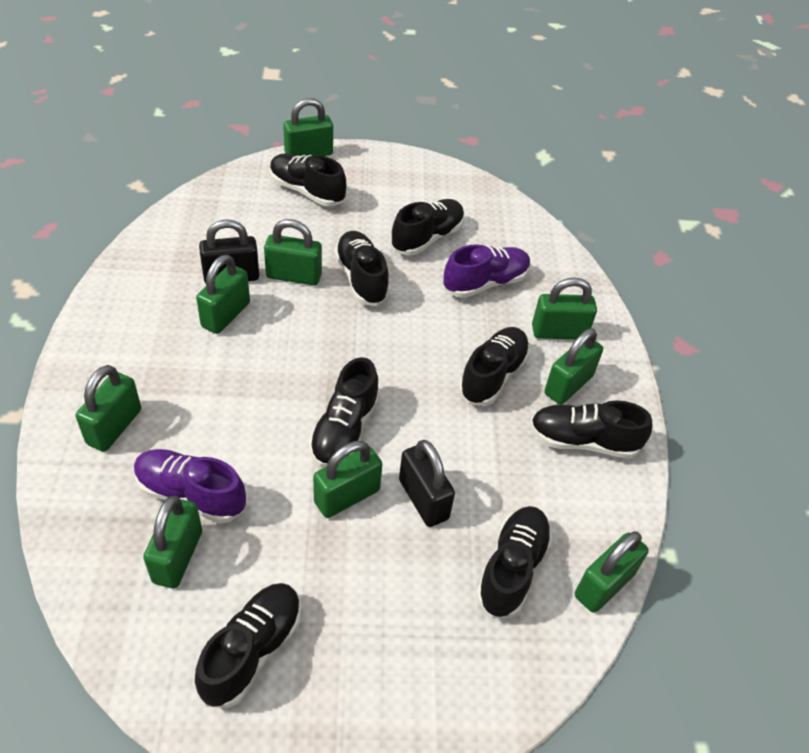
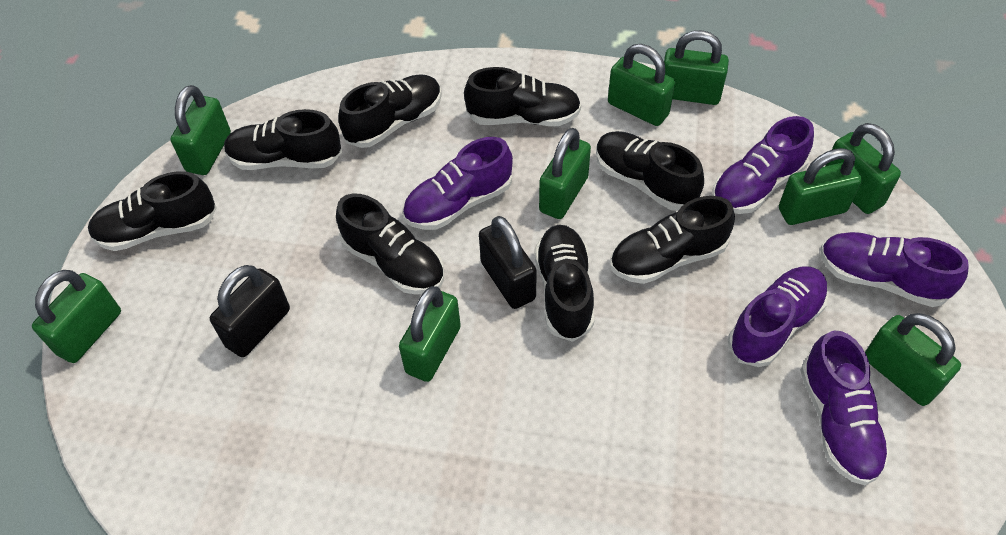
purple shoe: 2 -> 5

